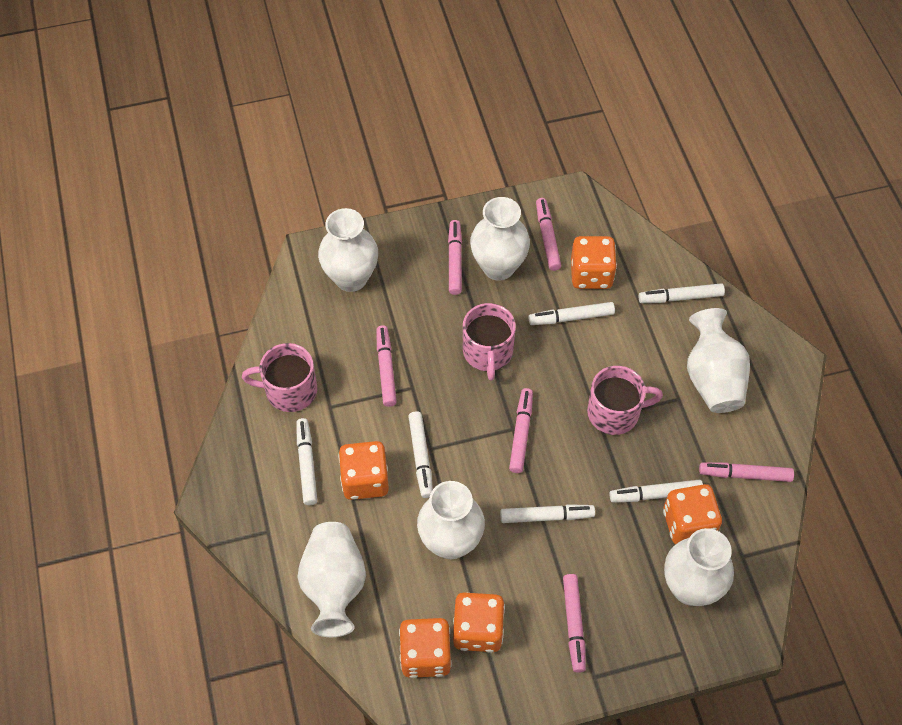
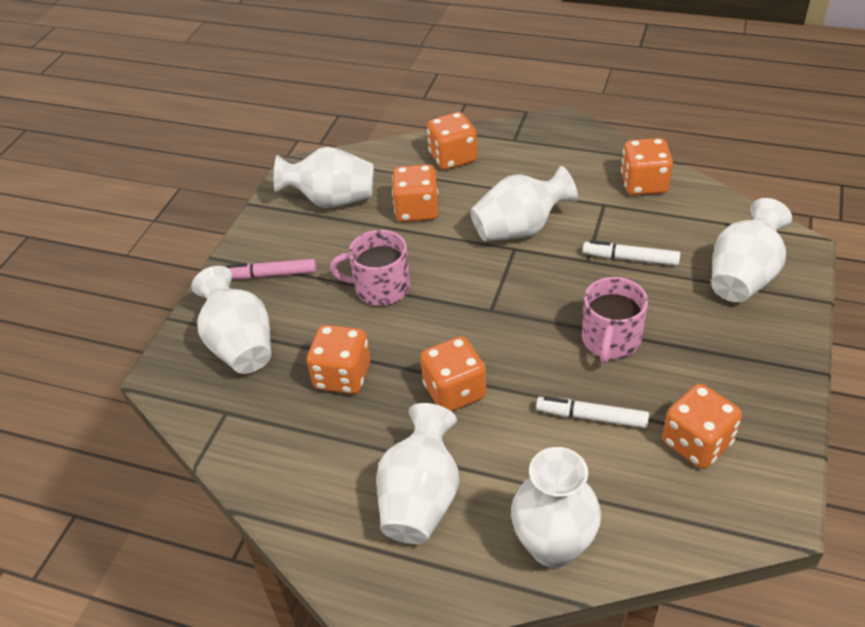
orange dice: 5 -> 6
pink marker: 6 -> 1
pink mug: 3 -> 2
white marker: 6 -> 2

